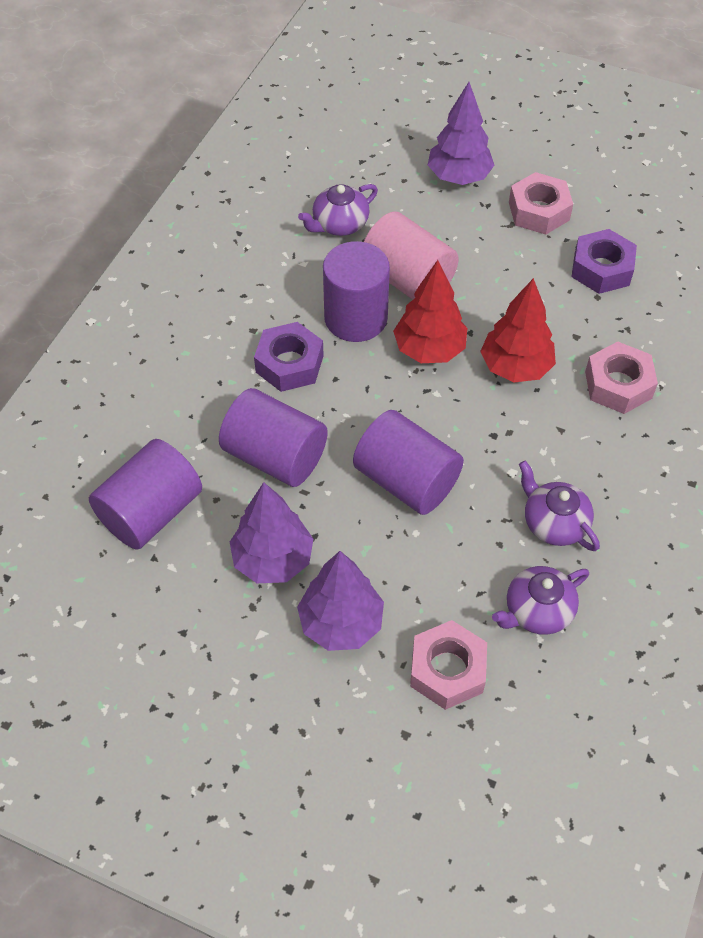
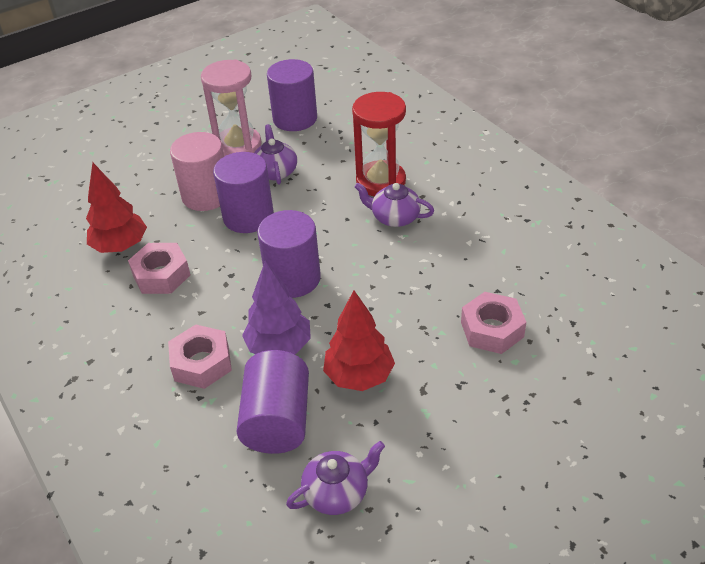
pink hourglass: 0 -> 1
purple nut: 2 -> 0
purple tree: 3 -> 1
red hourglass: 0 -> 1

